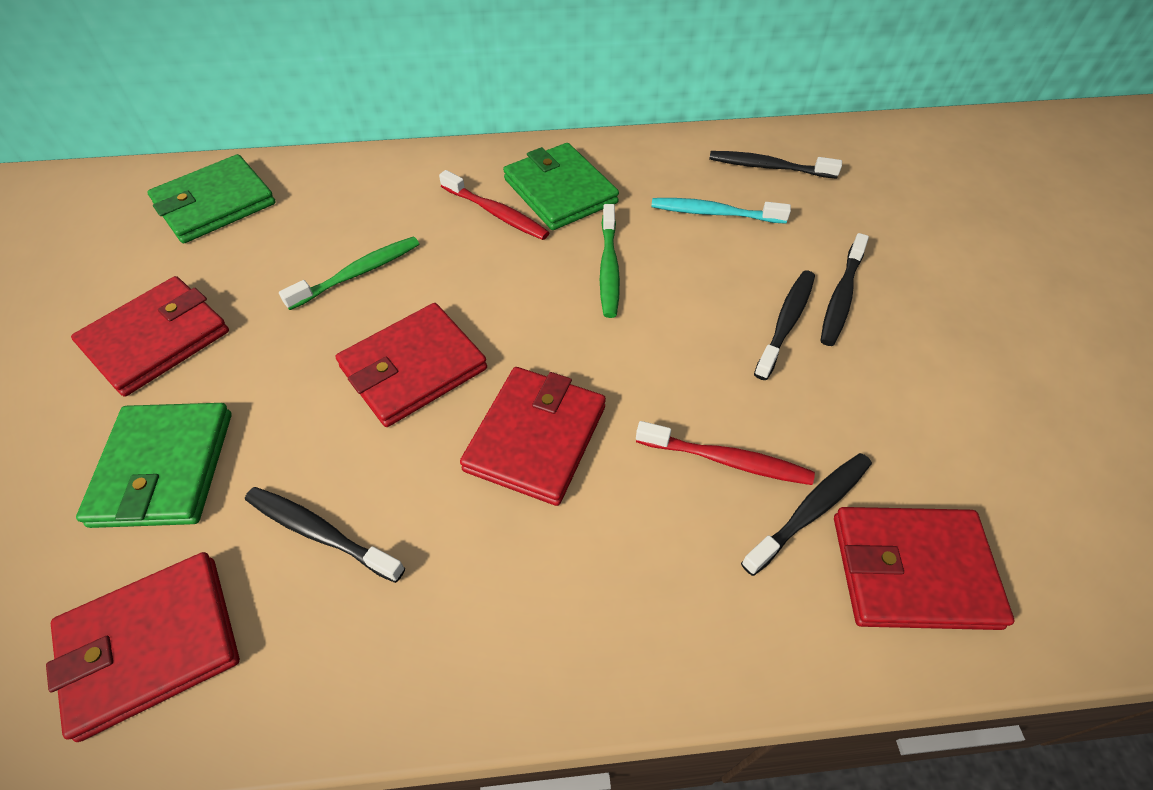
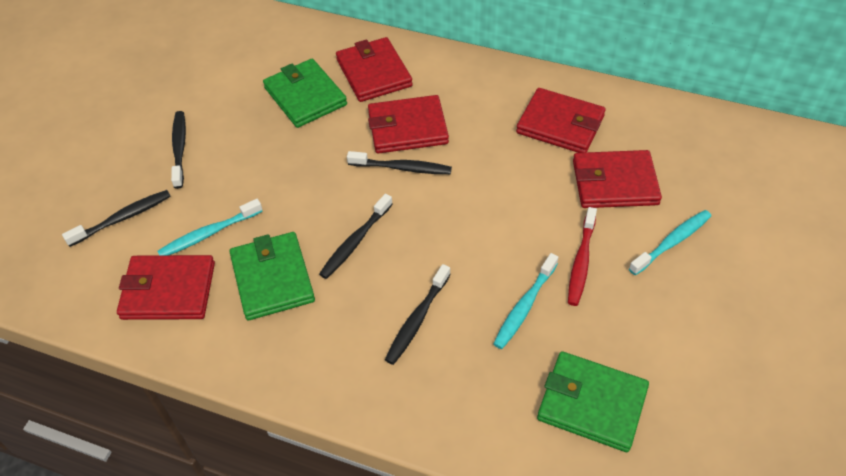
green toothbrush: 2 -> 0
red toothbrush: 2 -> 1
turquoise toothbrush: 1 -> 3

